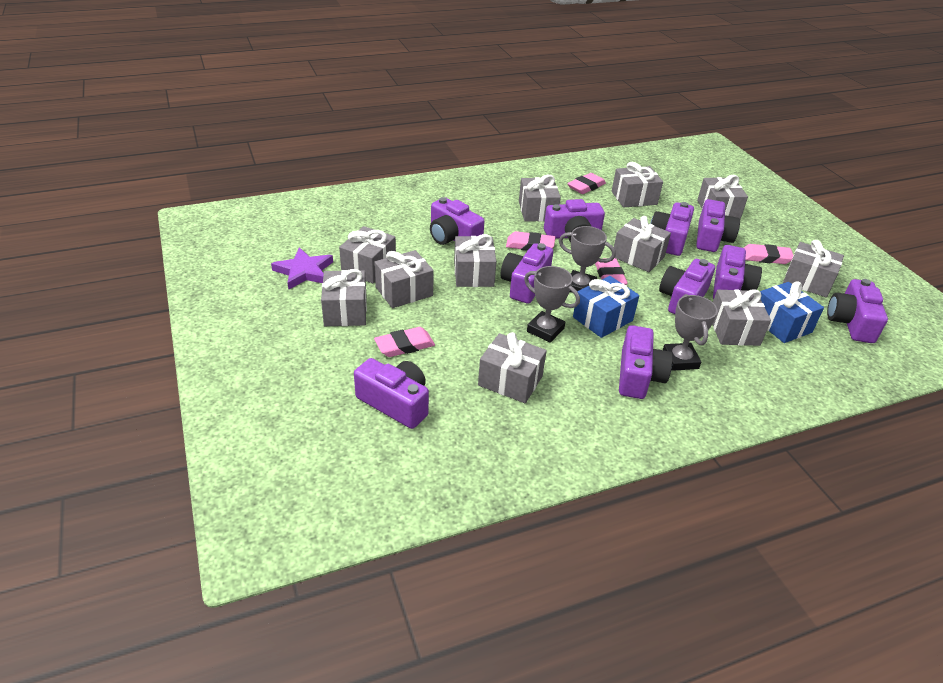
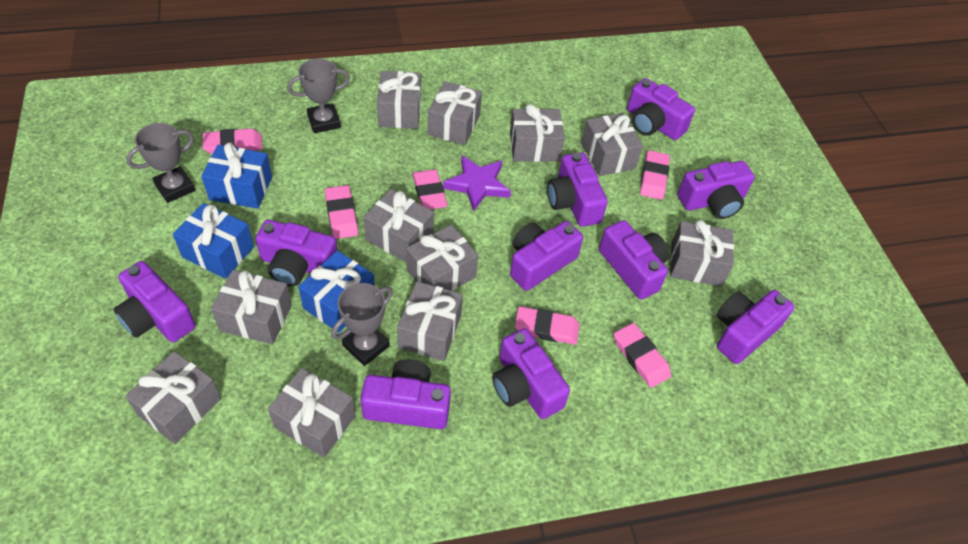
blue gift: 2 -> 3
pink eraser: 5 -> 6

